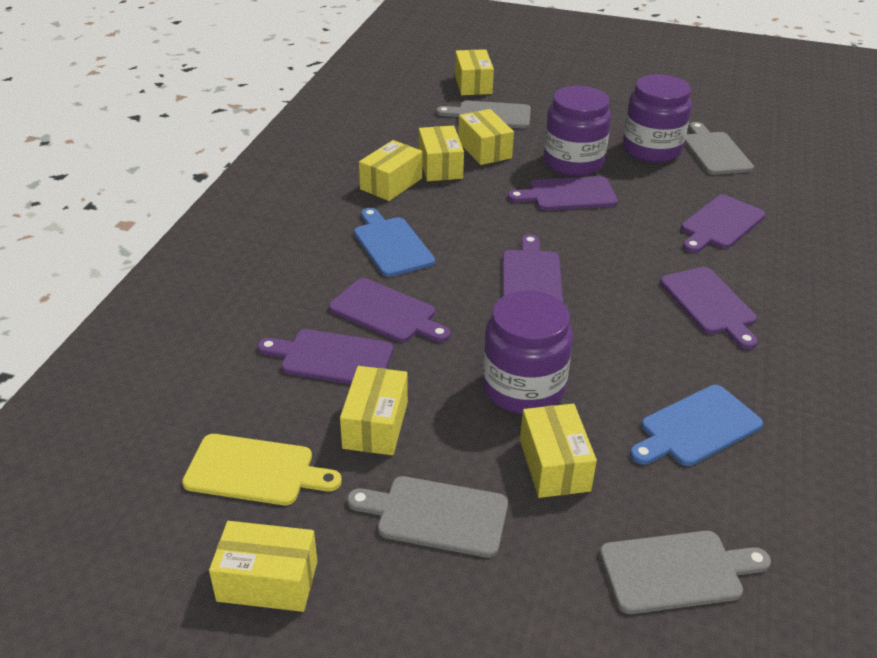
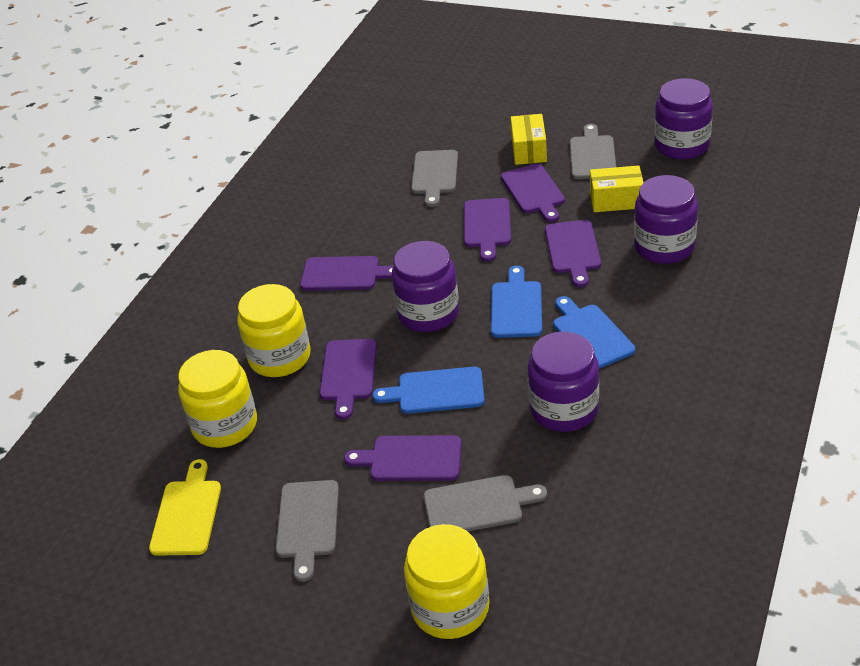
blue cutting board: 2 -> 3
purple jar: 3 -> 4
yellow box: 7 -> 2
yellow jar: 0 -> 3

